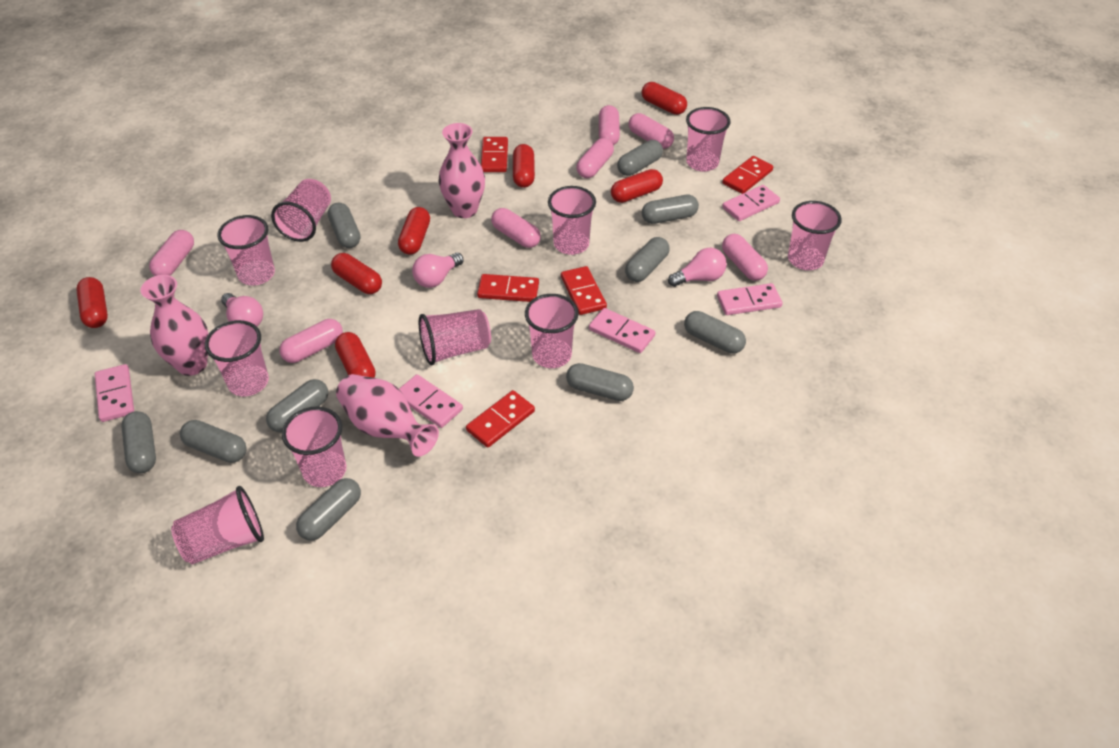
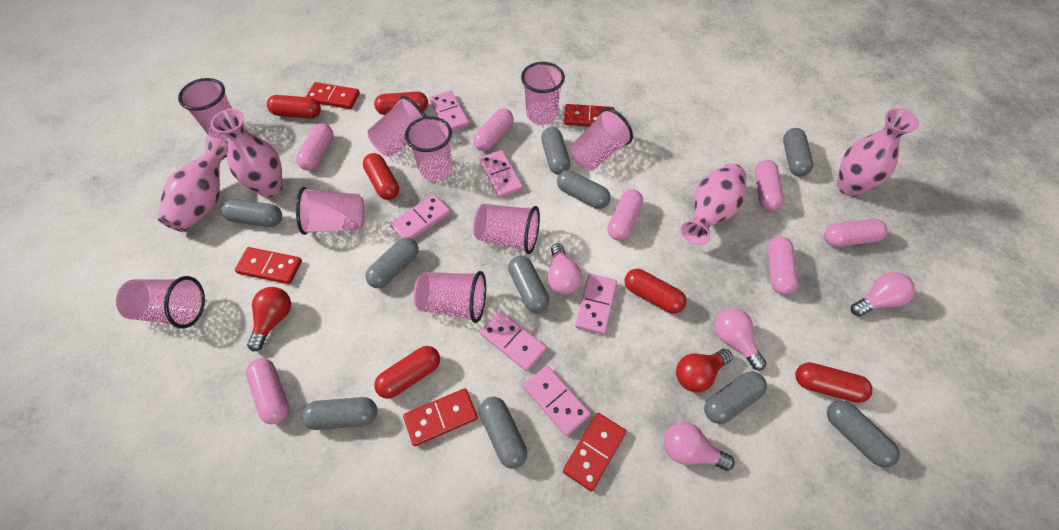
pink cup: 10 -> 9
pink domino: 5 -> 6
pink light bulb: 3 -> 4
pink vase: 3 -> 4
red capsule: 7 -> 6
red light bulb: 0 -> 2

